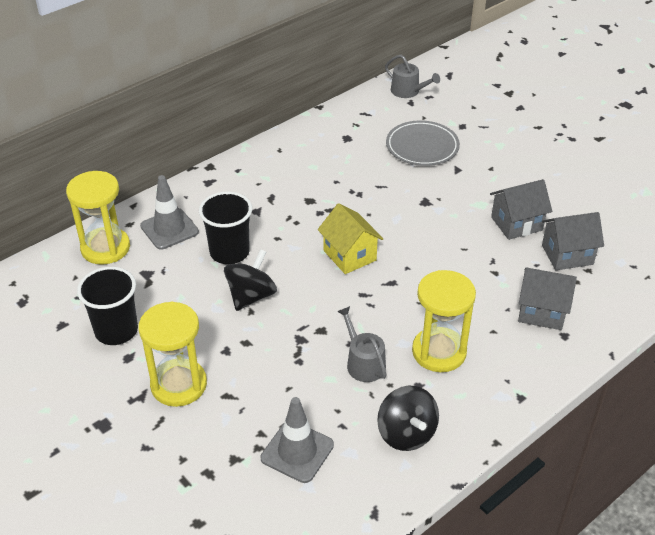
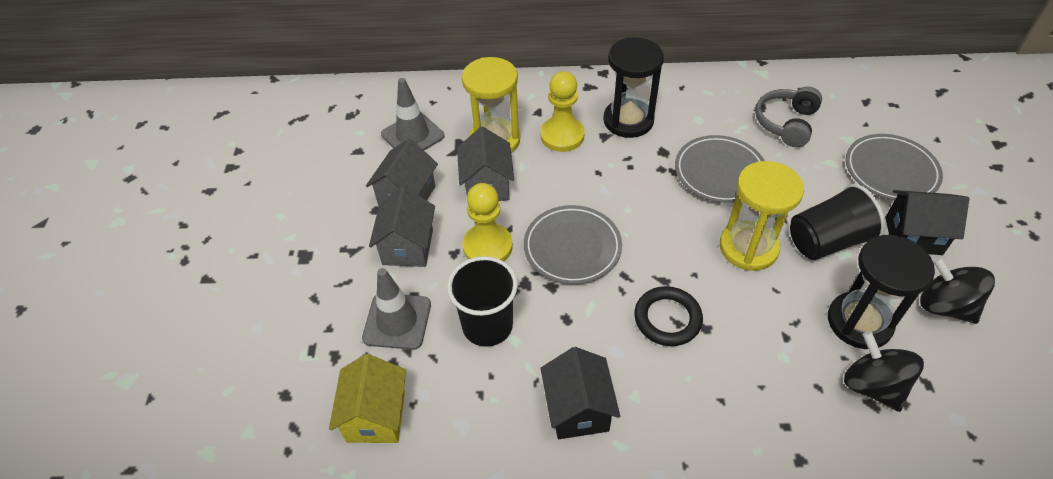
black hourglass: 0 -> 2
black house: 0 -> 2
black ring: 0 -> 1
grey headphones: 0 -> 1
grey plate: 1 -> 3
grey watering can: 2 -> 0
yellow hourglass: 3 -> 2
yellow pawn: 0 -> 2

